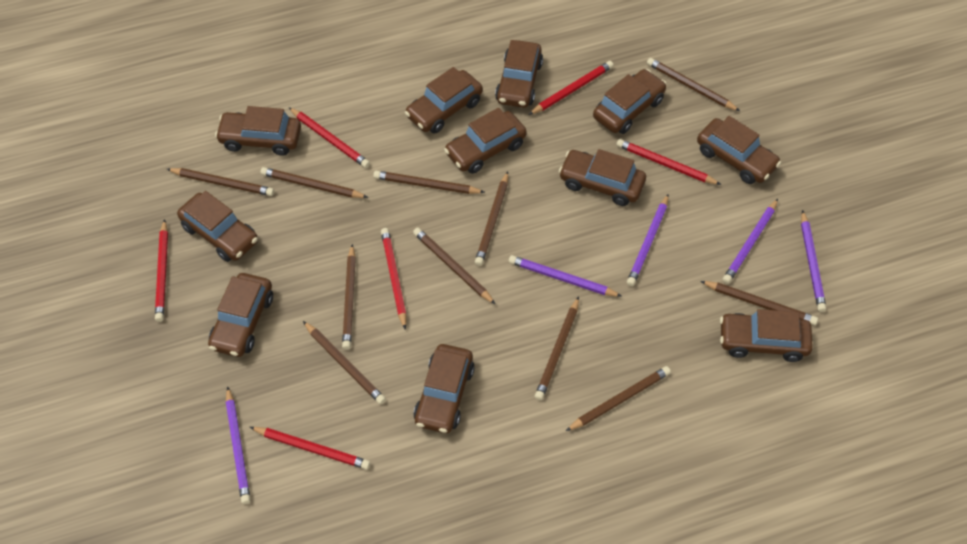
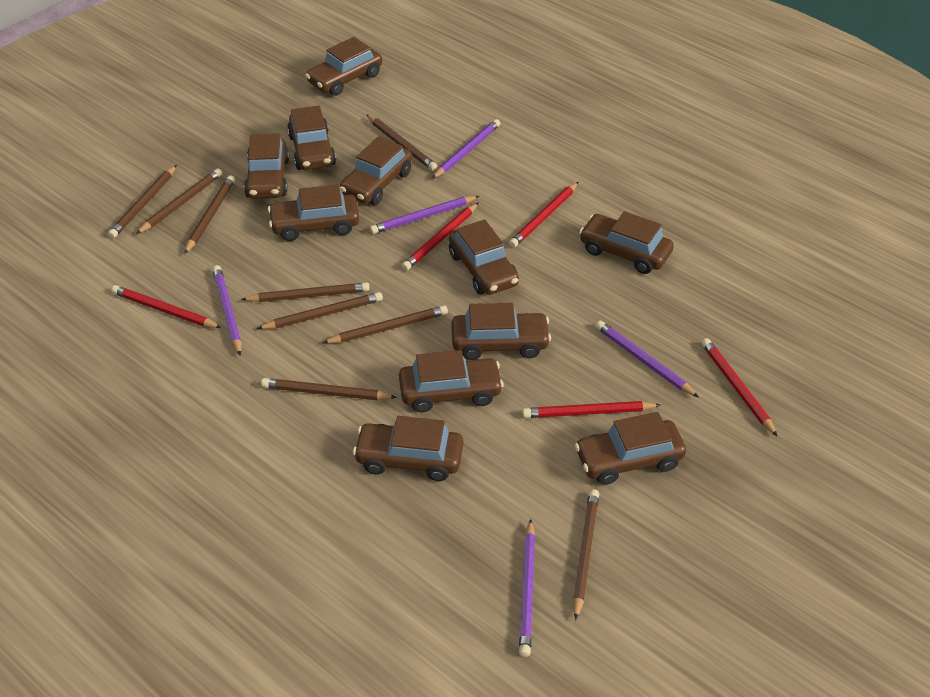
brown pencil: 11 -> 9
red pencil: 6 -> 5

